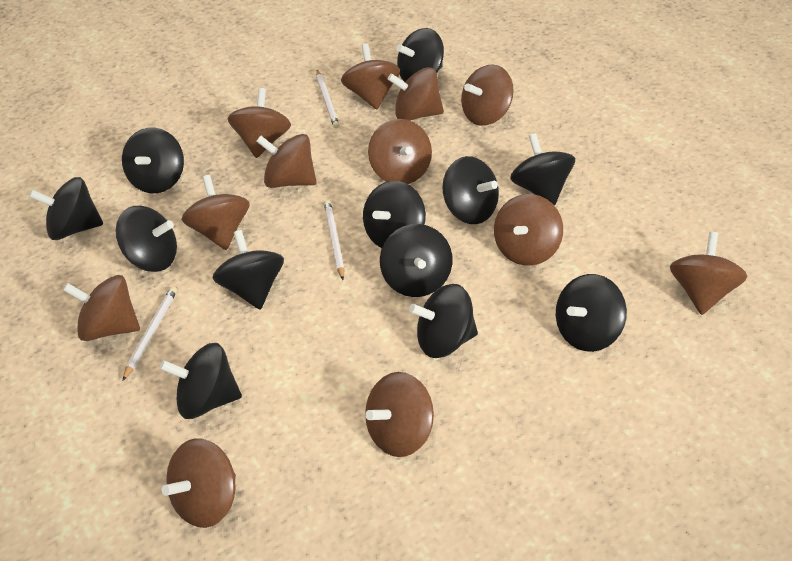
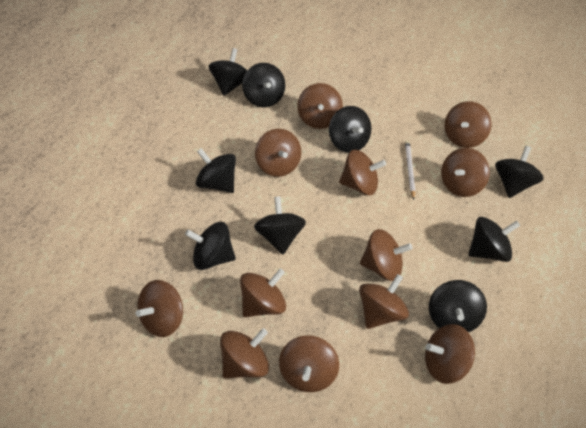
black spinning top: 12 -> 9
white pencil: 3 -> 1

